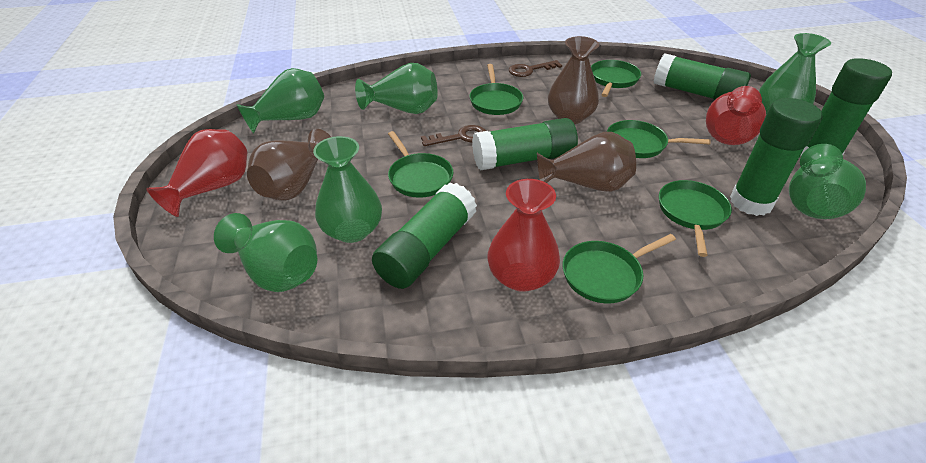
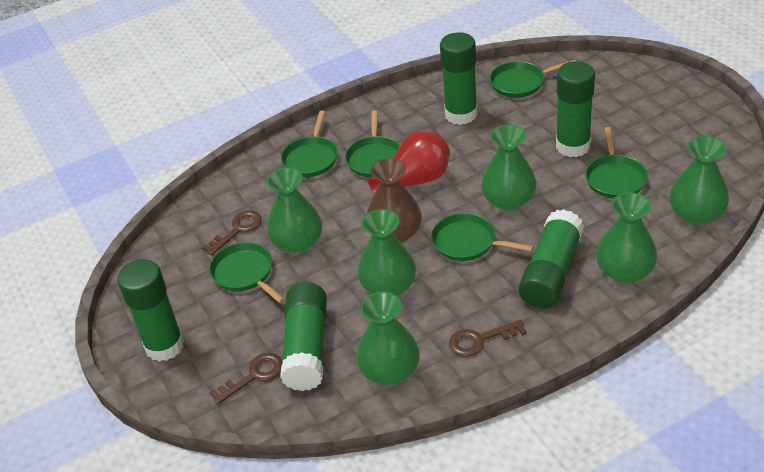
brown key: 2 -> 3
brown vase: 3 -> 1
red vase: 3 -> 1

